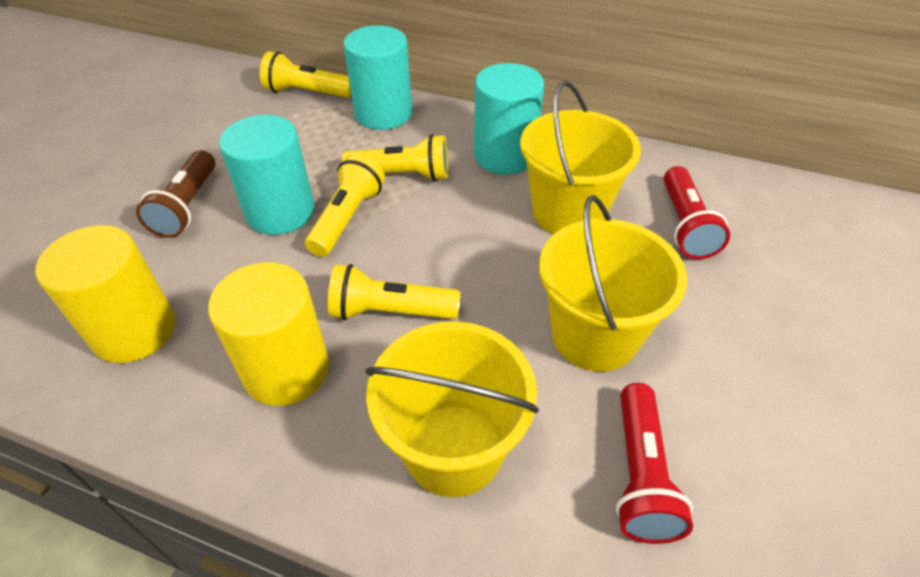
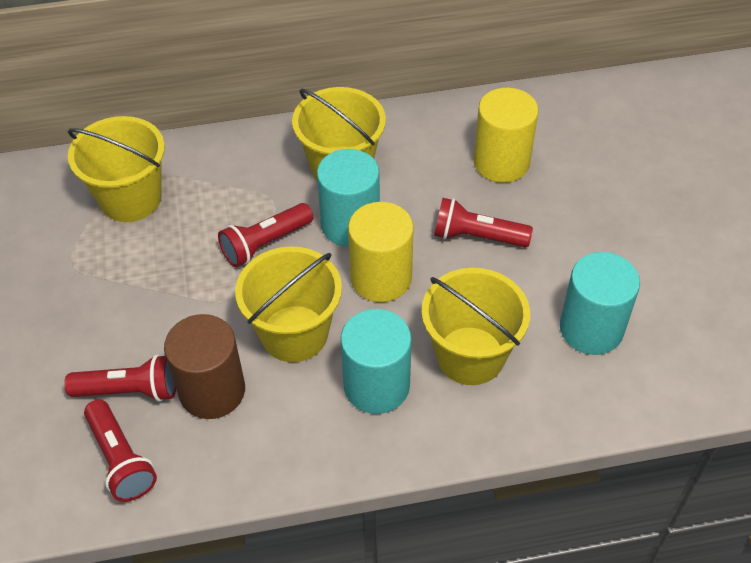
brown cylinder: 0 -> 1
brown flashlight: 1 -> 0
red flashlight: 2 -> 4
yellow bucket: 3 -> 4
yellow flashlight: 4 -> 0

